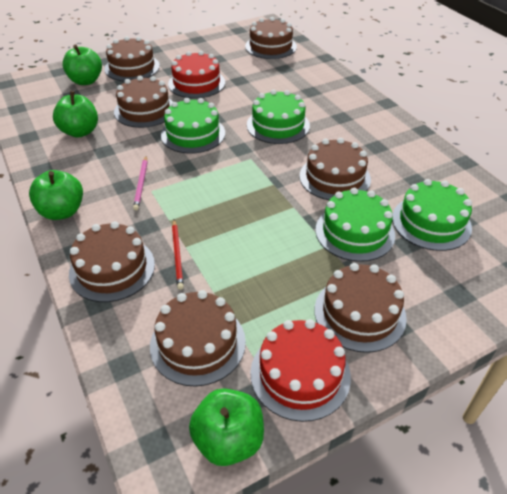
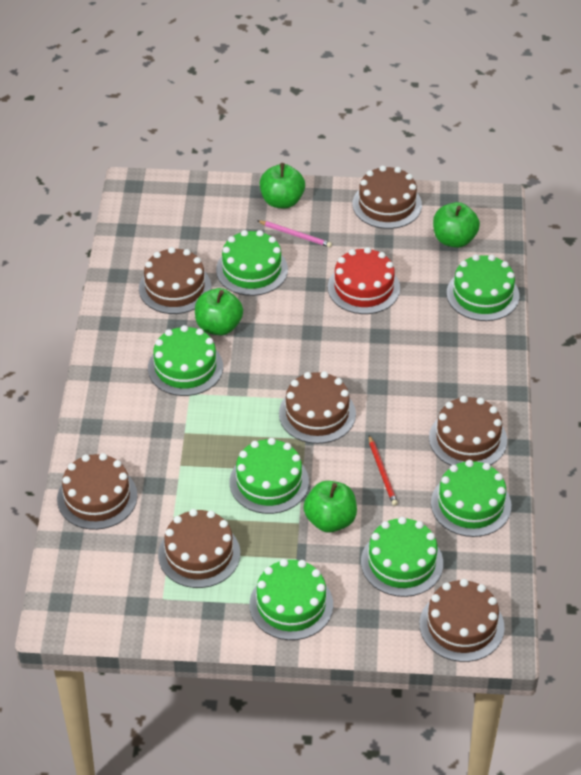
green cake: 4 -> 7
red cake: 2 -> 1

